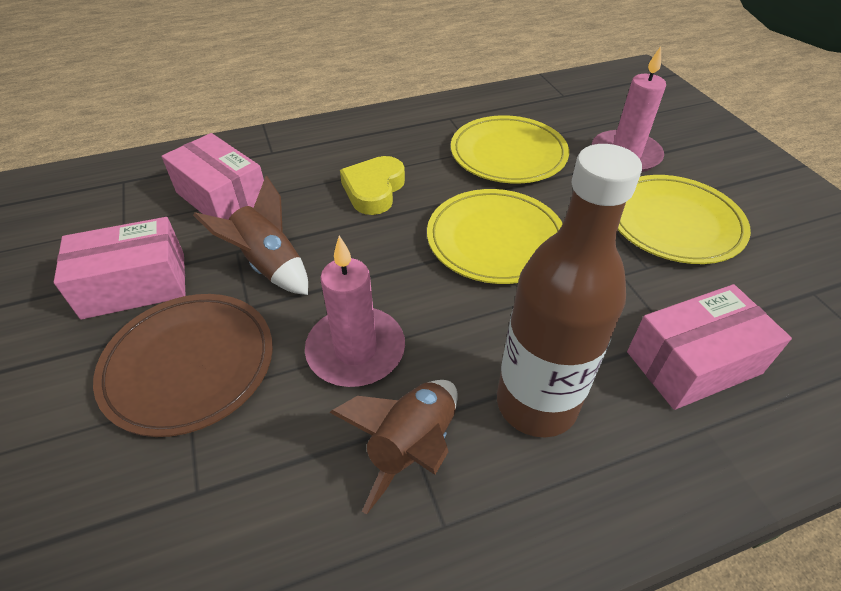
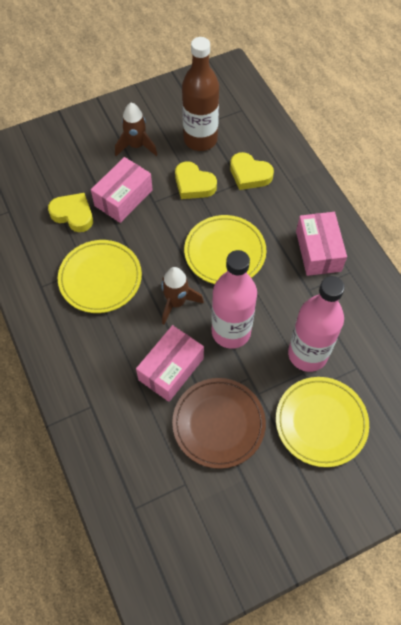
pink bottle: 0 -> 2
pink candle: 2 -> 0
yellow heart: 1 -> 3

